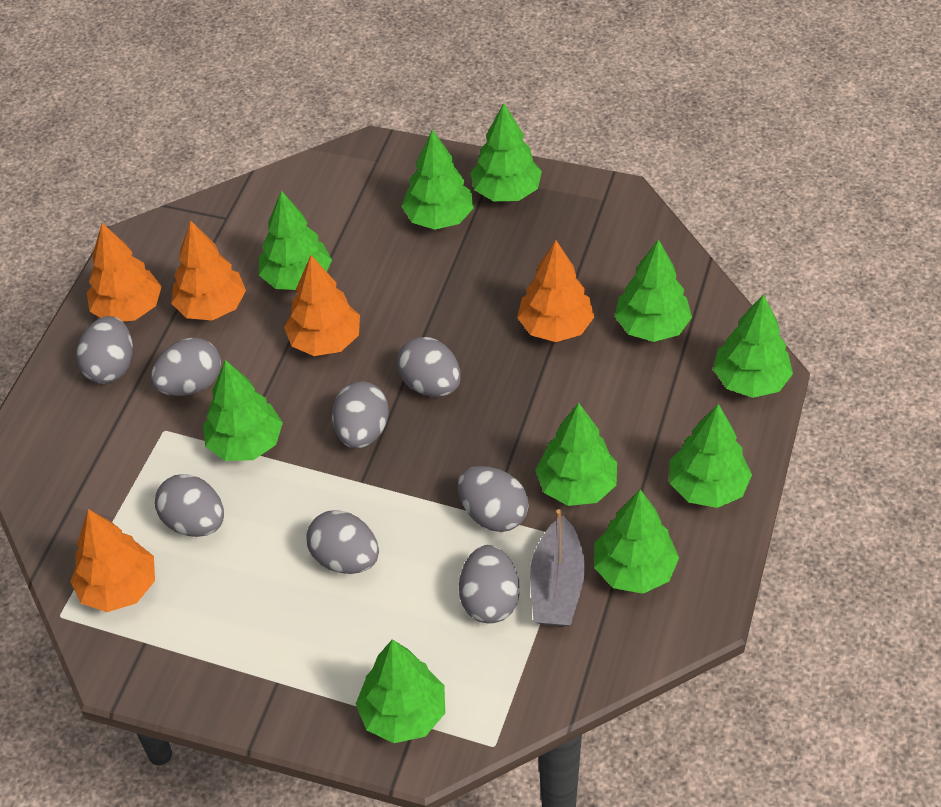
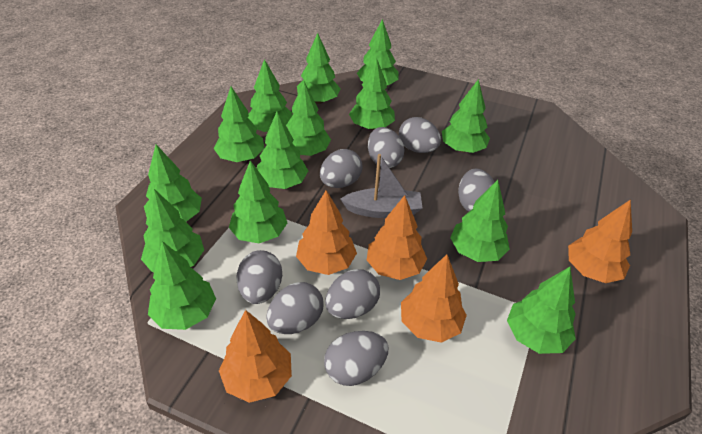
green tree: 10 -> 14

